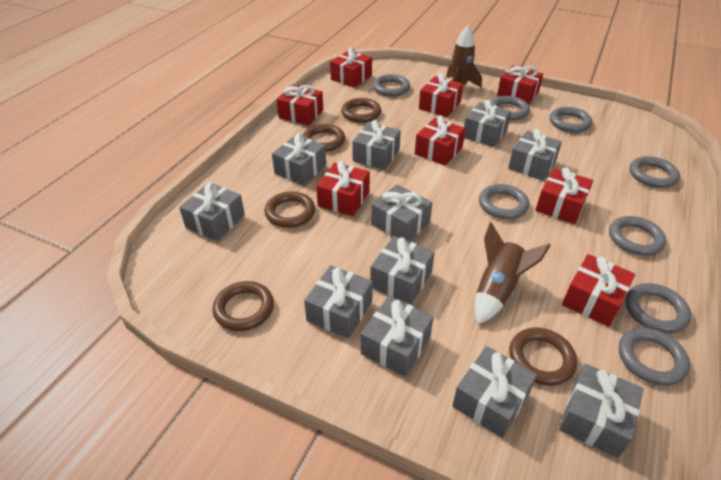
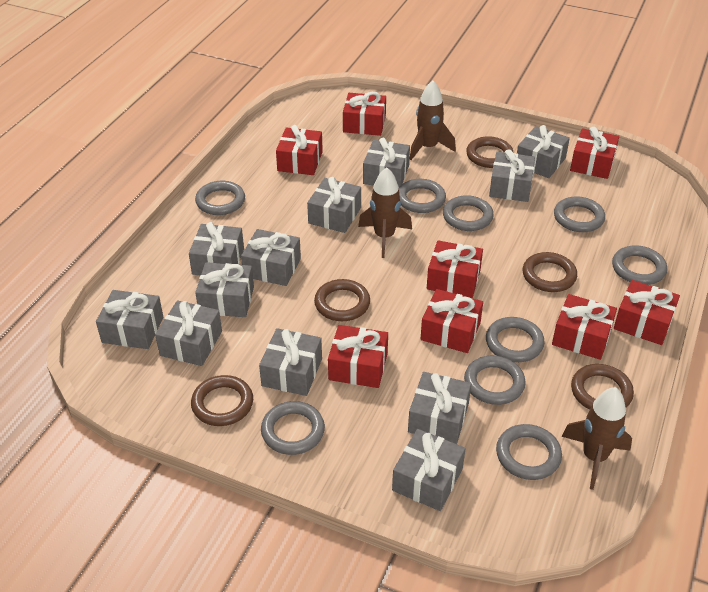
brown rocket: 2 -> 3
grey gift: 11 -> 12
grey ring: 8 -> 9

